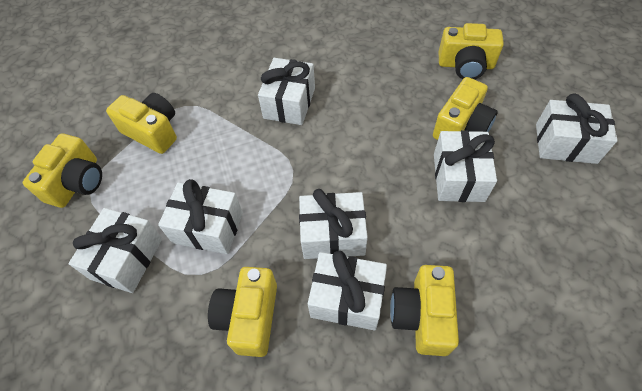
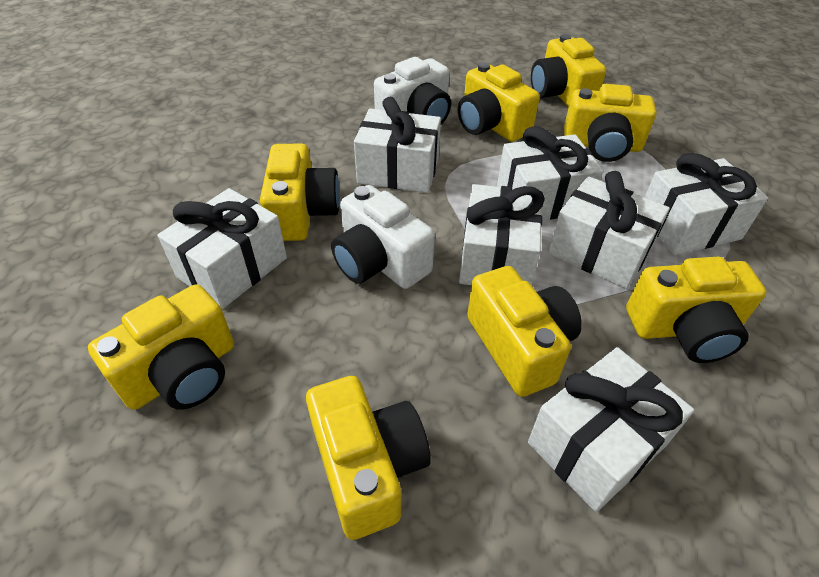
white camera: 0 -> 2
yellow camera: 6 -> 8

